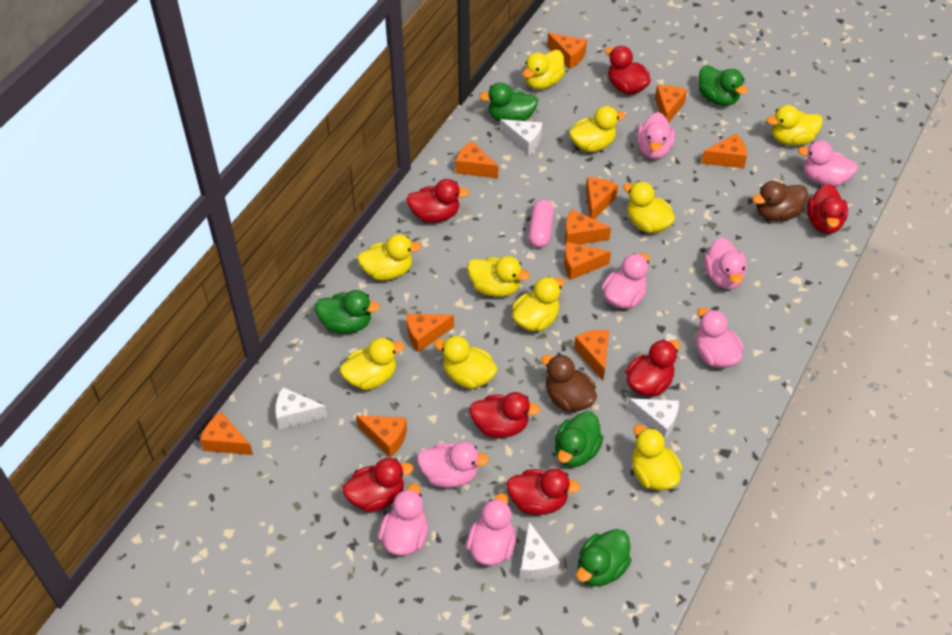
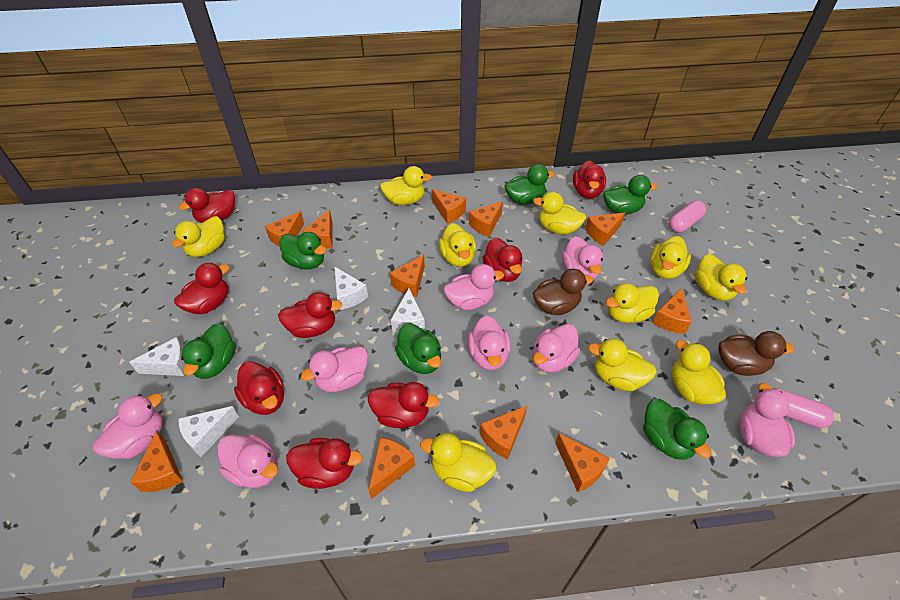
green duck: 5 -> 6
pink capsule: 1 -> 2
red duck: 7 -> 8

